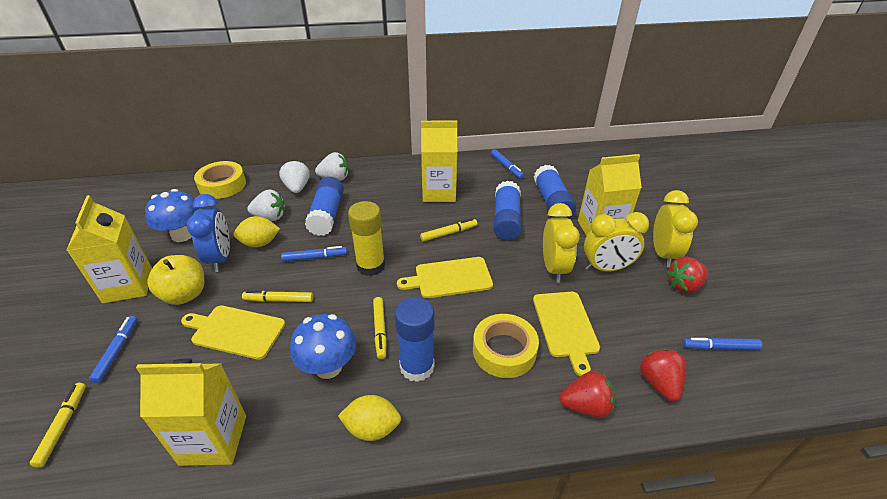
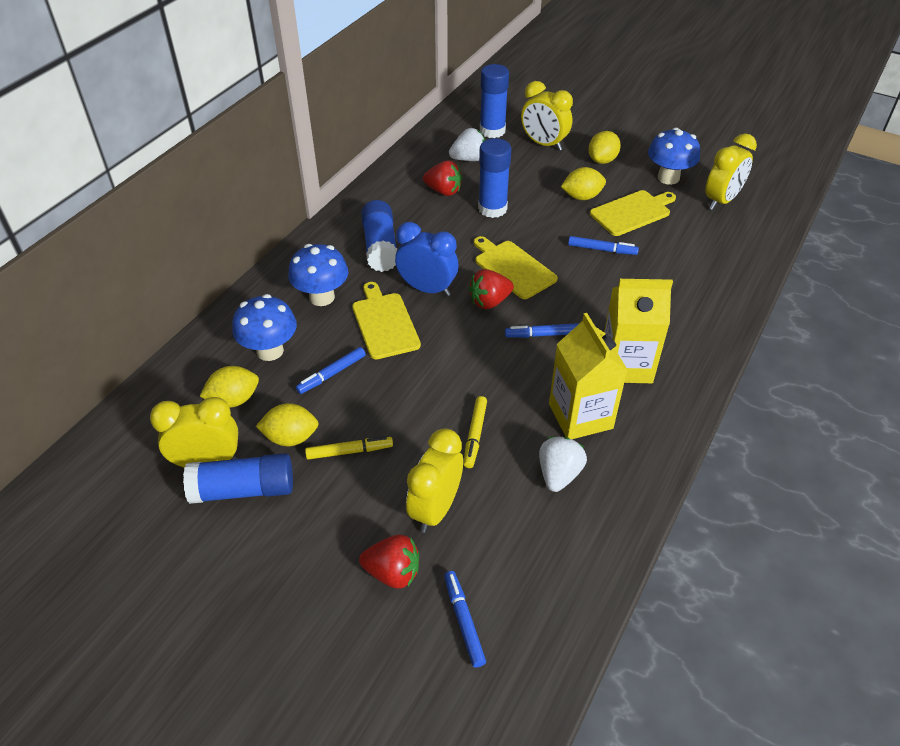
blue mushroom: 2 -> 3
white strawberry: 3 -> 2
yellow apple: 1 -> 0
yellow carton: 4 -> 2
yellow clock: 3 -> 4
yellow glue stick: 1 -> 0
yellow lemon: 2 -> 4
yellow marker: 4 -> 2
yellow tape: 2 -> 0

